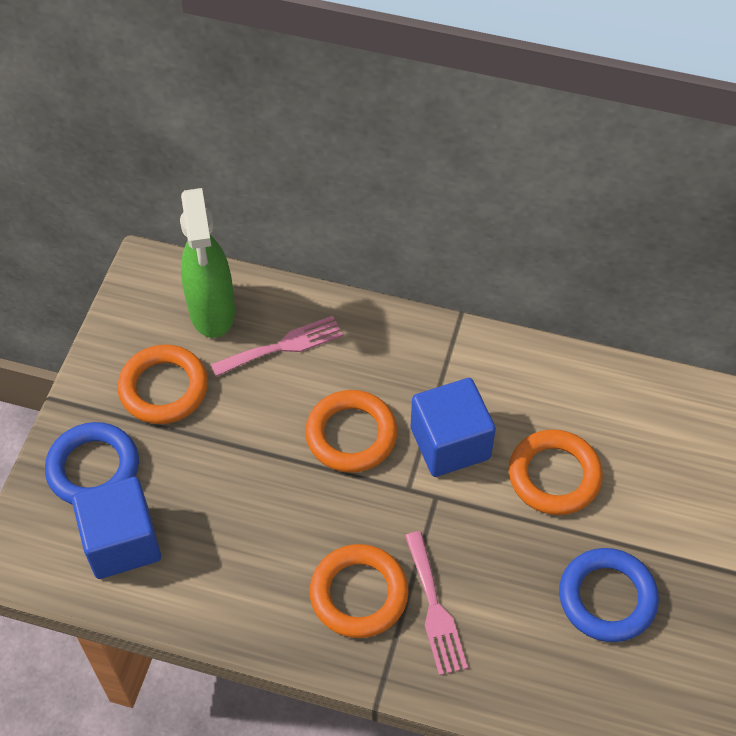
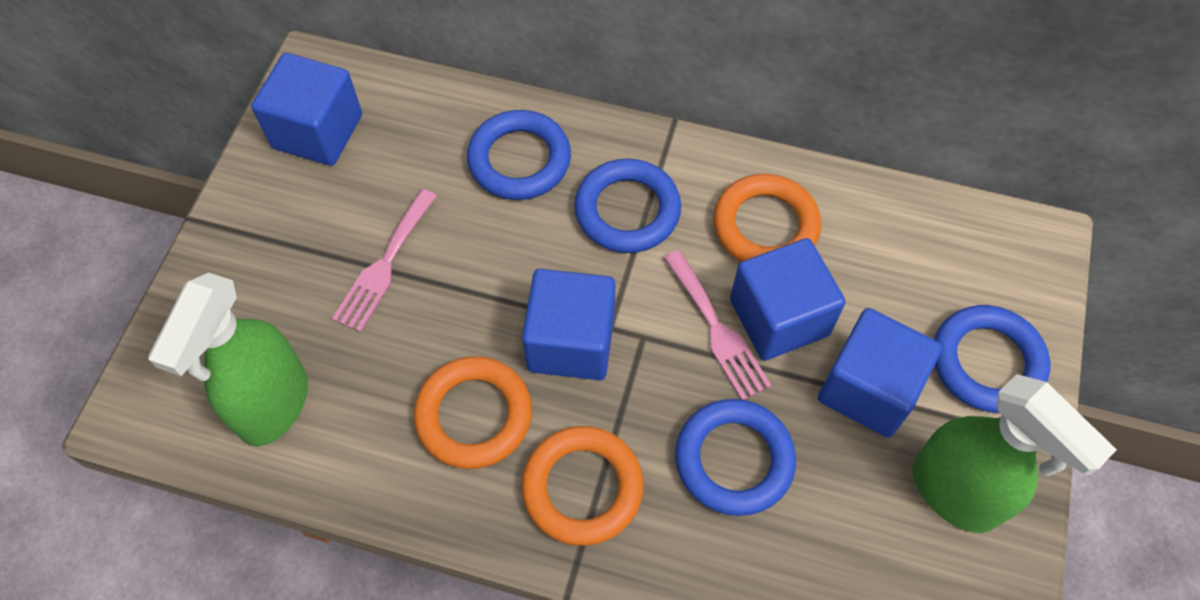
blue cube: 2 -> 4
blue ring: 2 -> 4
green spray bottle: 1 -> 2
orange ring: 4 -> 3

